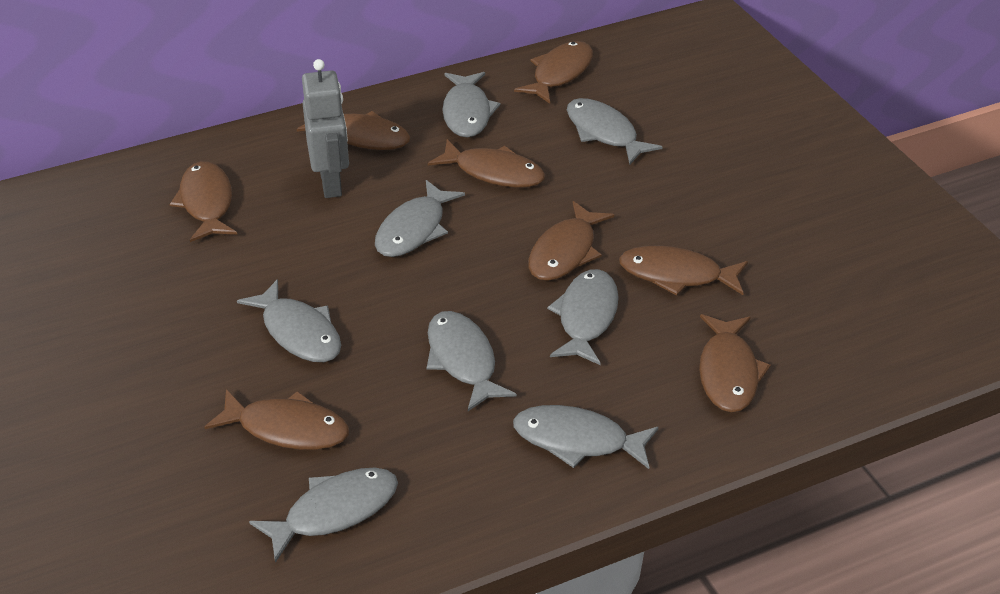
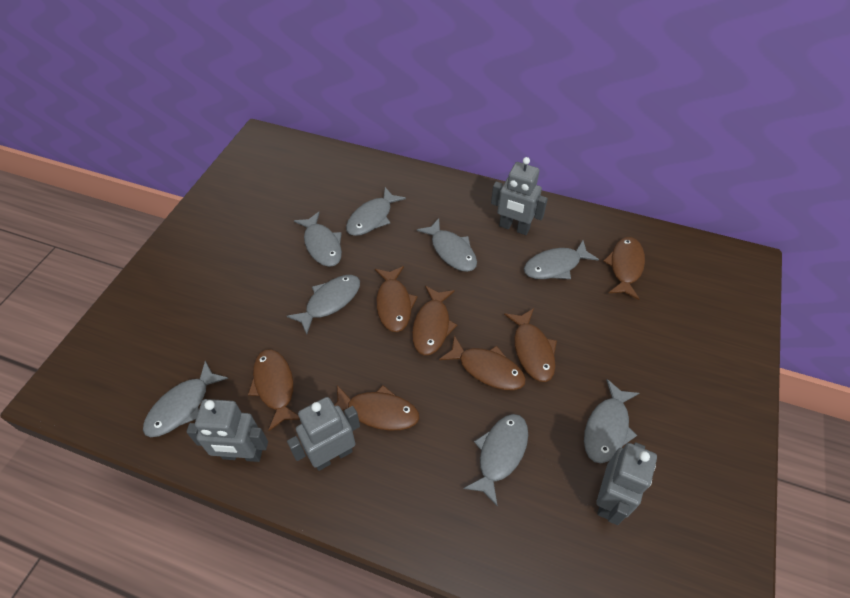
brown fish: 8 -> 7
grey robot: 1 -> 4

